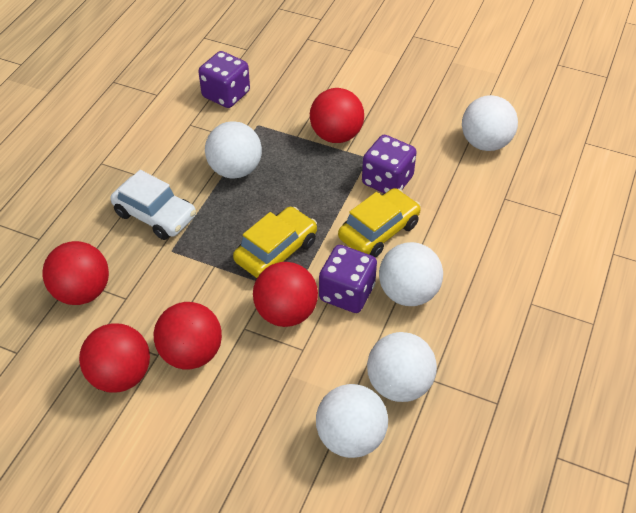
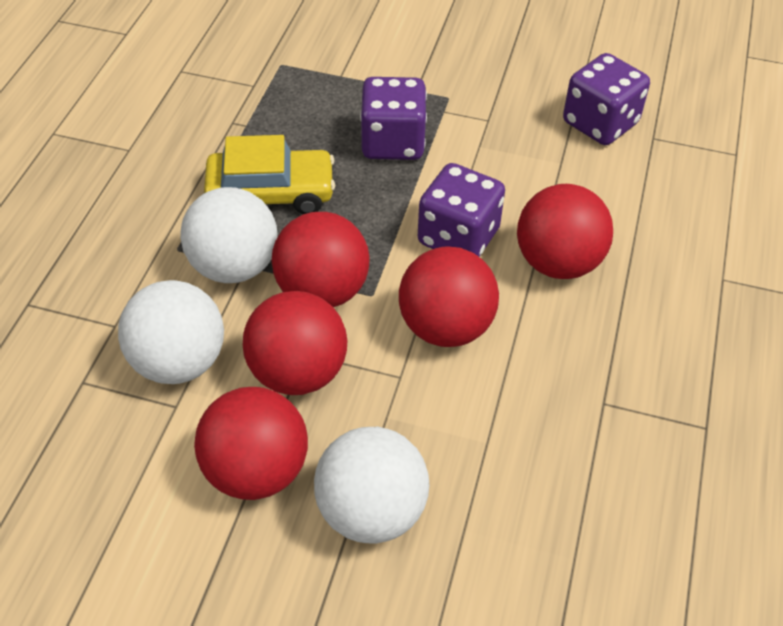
white ball: 5 -> 3
white car: 1 -> 0
yellow car: 2 -> 1

